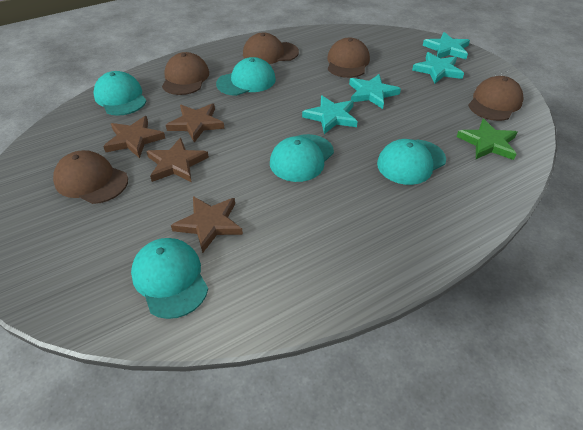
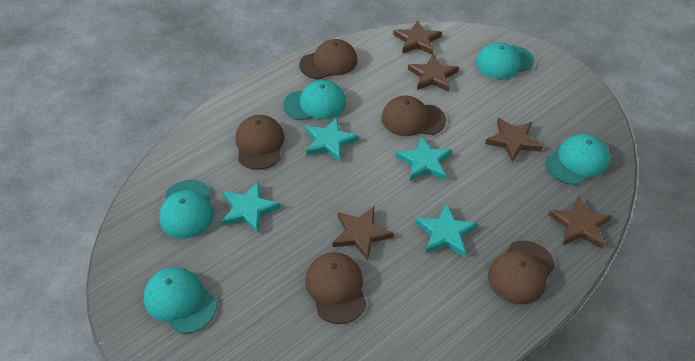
brown star: 4 -> 5
green star: 1 -> 0

